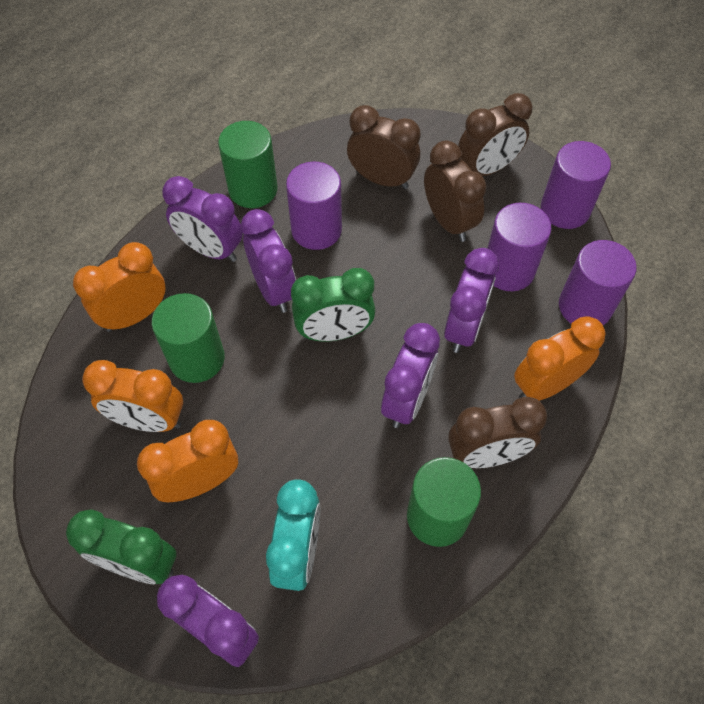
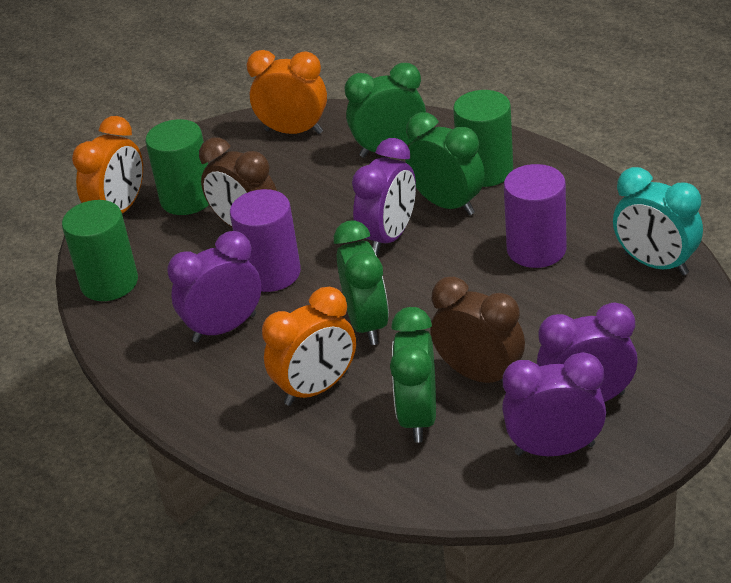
brown clock: 4 -> 2
green clock: 2 -> 4
orange clock: 4 -> 3
purple clock: 5 -> 4
purple cylinder: 4 -> 2

